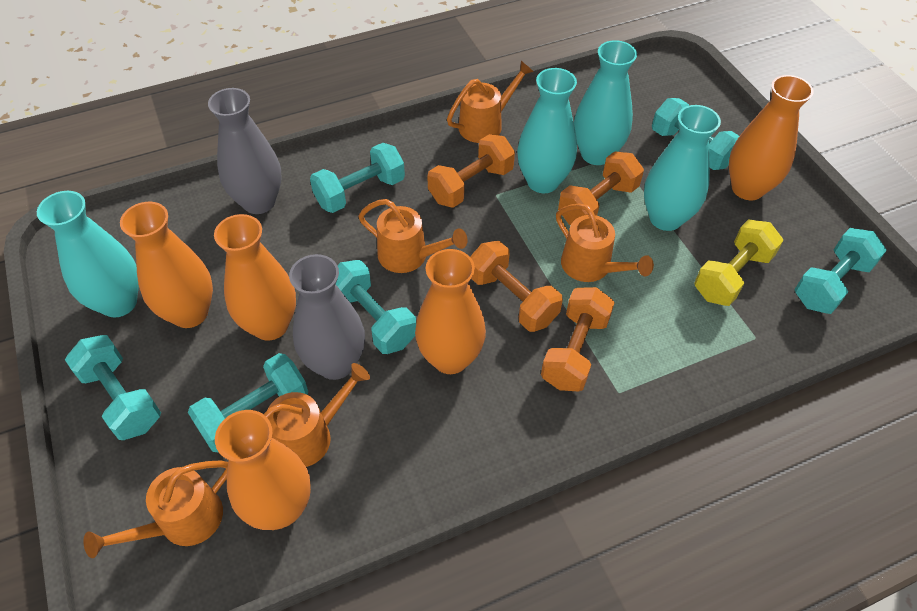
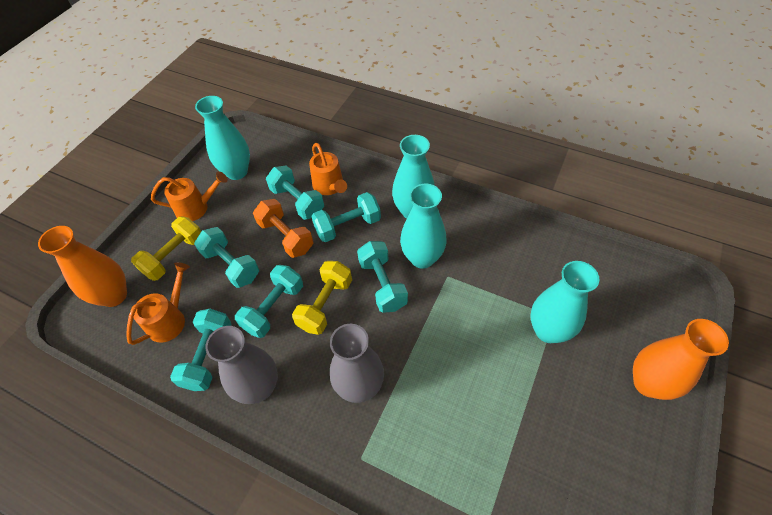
orange dumbbell: 4 -> 1
orange vase: 5 -> 2
orange watering can: 5 -> 3
yellow dumbbell: 1 -> 2

